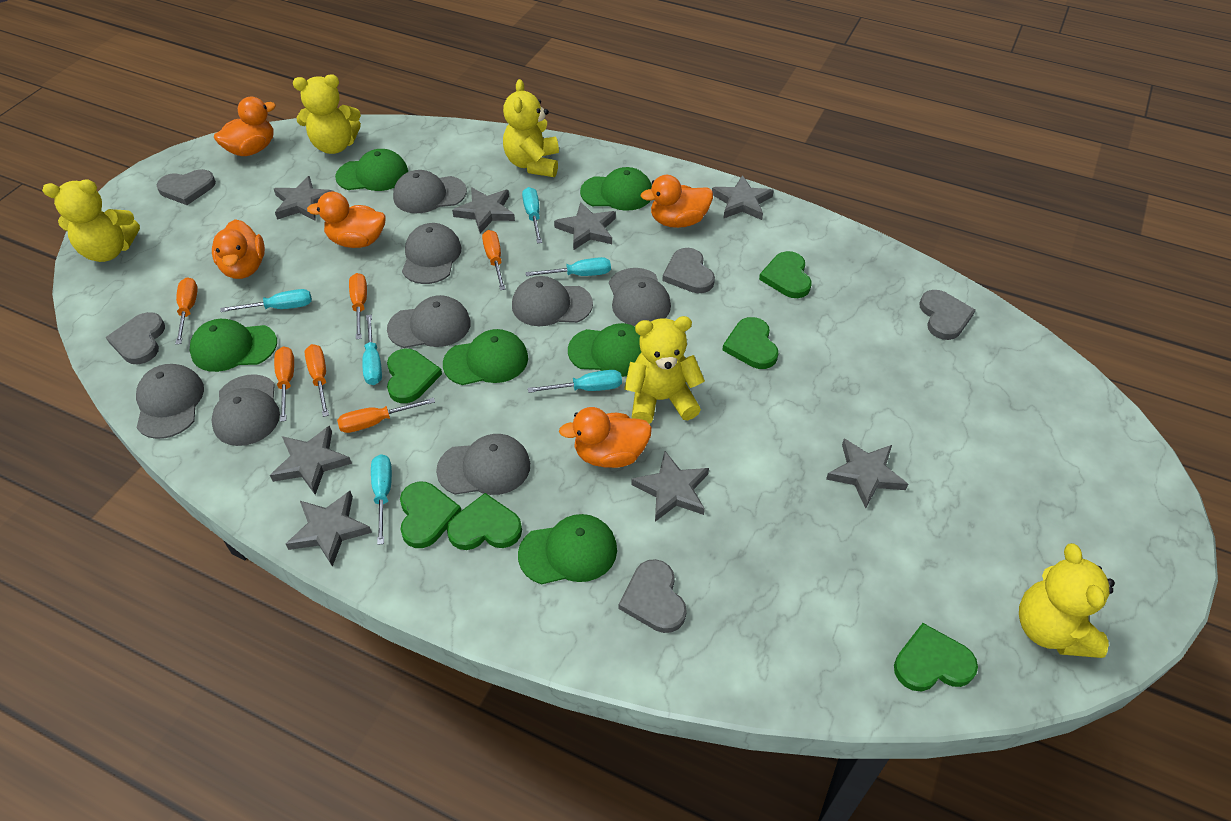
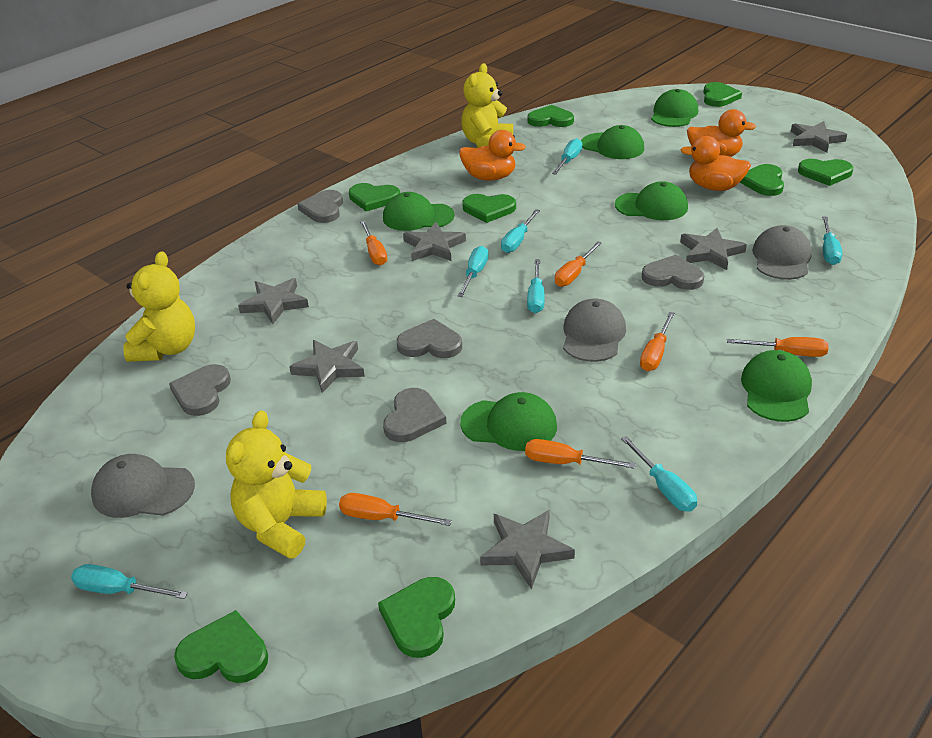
green heart: 6 -> 8
grey cap: 8 -> 3
grey star: 8 -> 6
orange duck: 5 -> 3
turquoise screwdriver: 6 -> 7
yellow teddy bear: 5 -> 3

